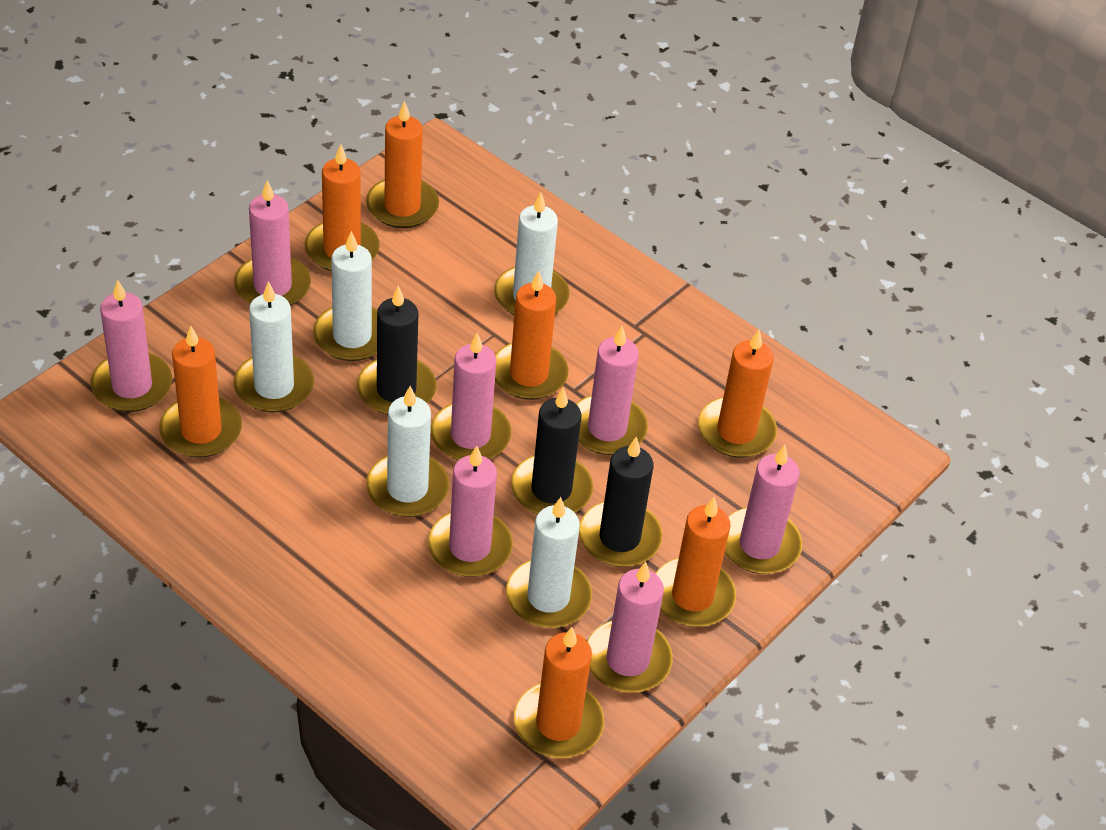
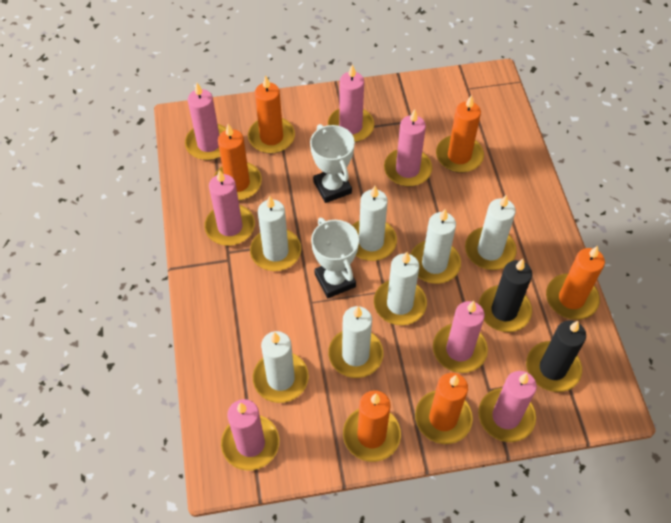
black candle: 3 -> 2
orange candle: 7 -> 6
white candle: 5 -> 7
white trophy: 0 -> 2

